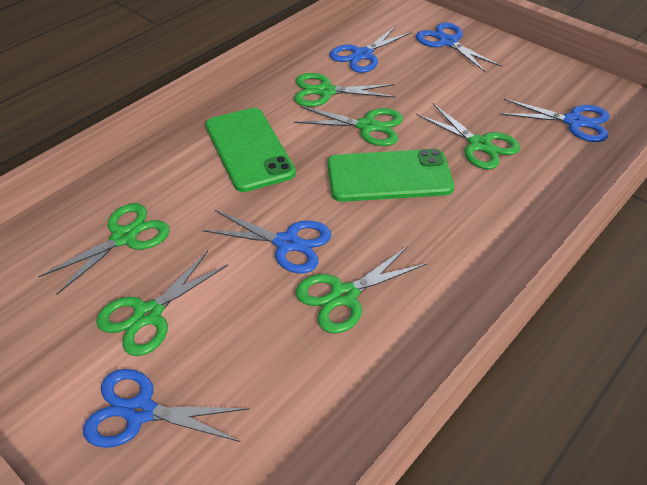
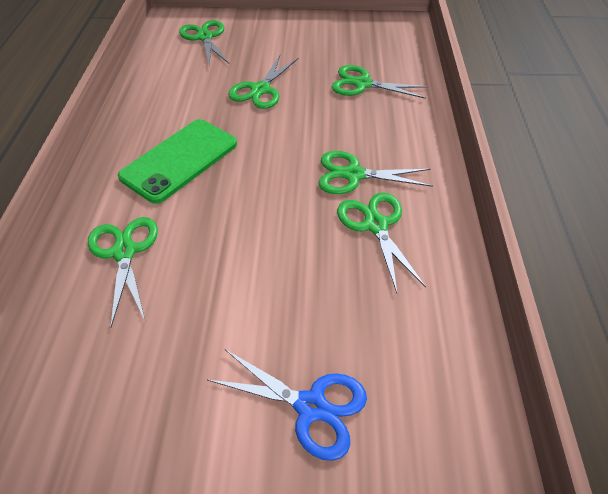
blue scissors: 5 -> 1
green phone: 2 -> 1

